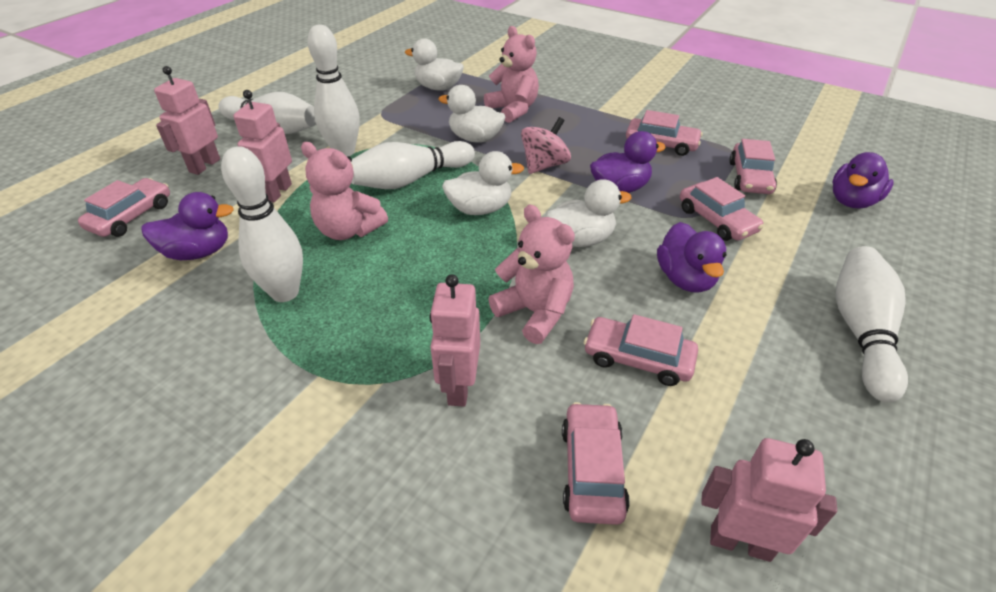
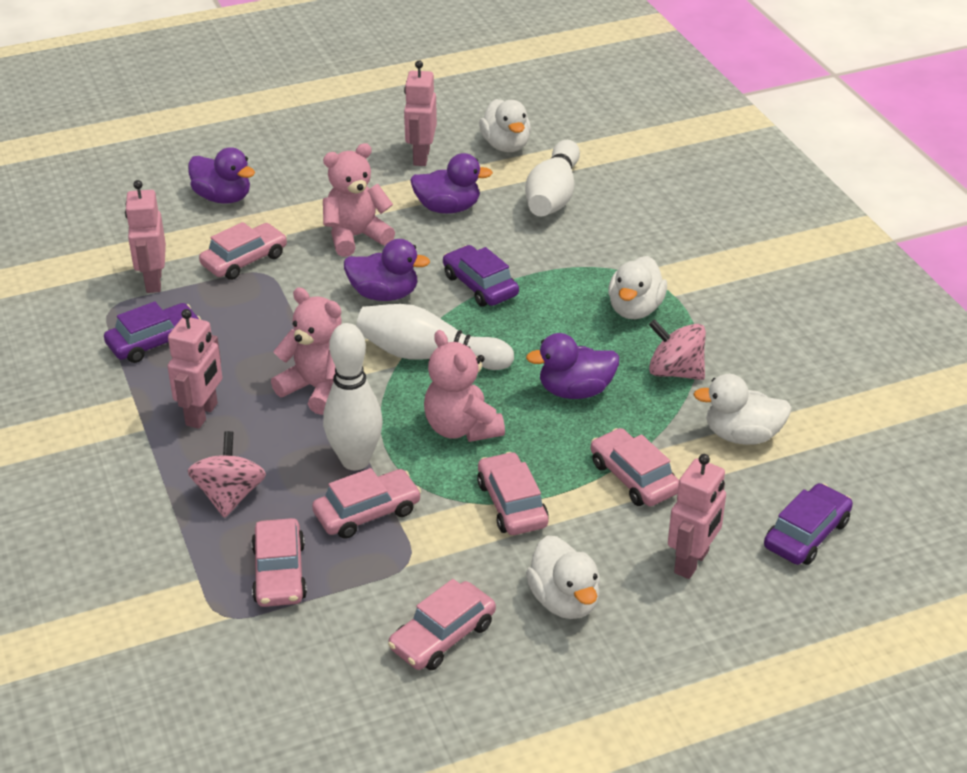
pink spinning top: 1 -> 2
purple car: 0 -> 3
white bowling pin: 5 -> 3

